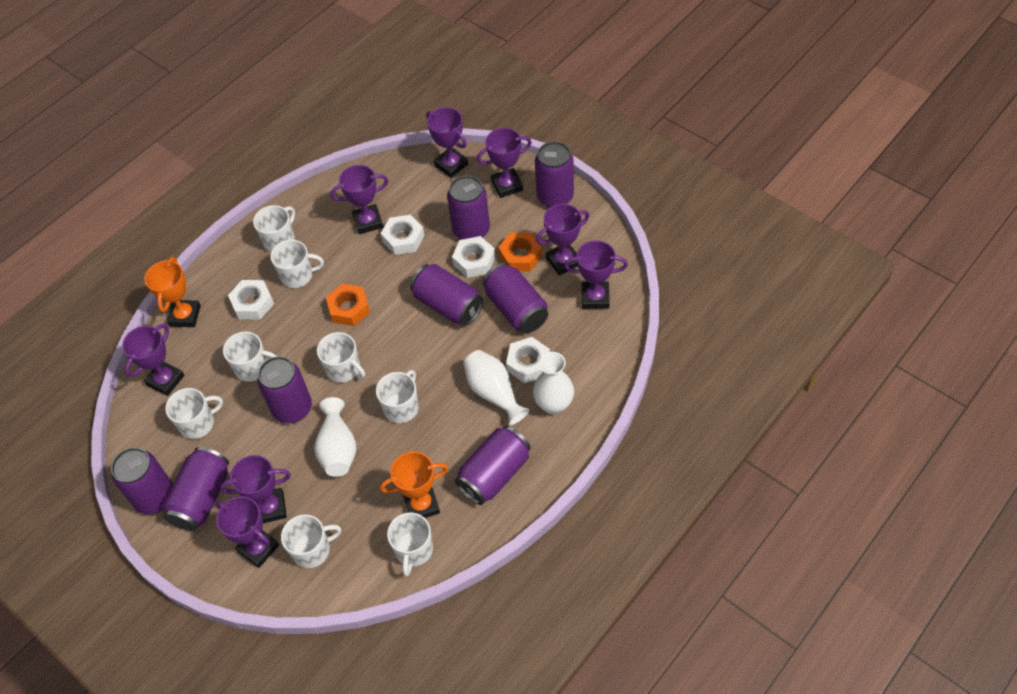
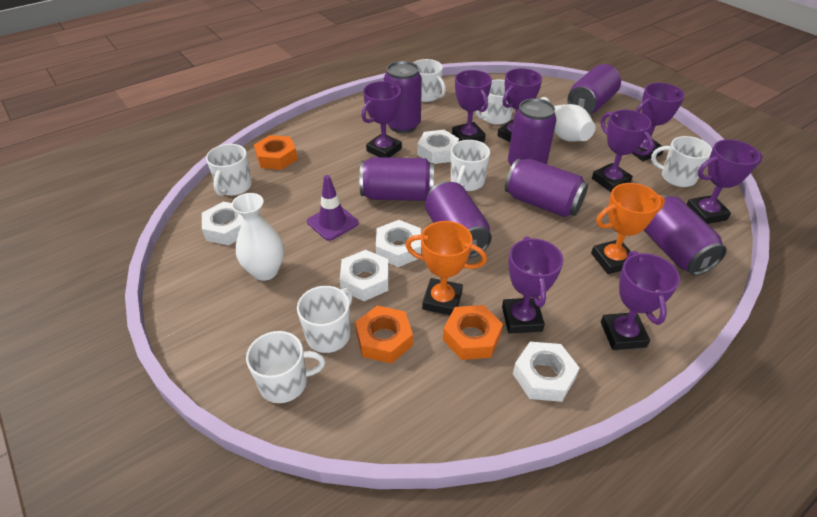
orange nut: 2 -> 3
purple can: 8 -> 7
purple traffic cone: 0 -> 1
white mug: 8 -> 7
white nut: 4 -> 5
white vase: 3 -> 2

